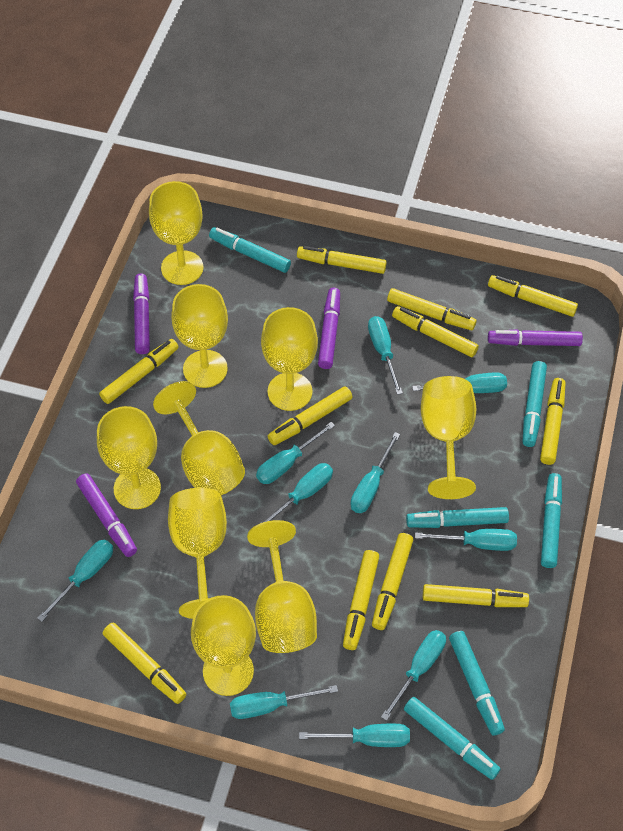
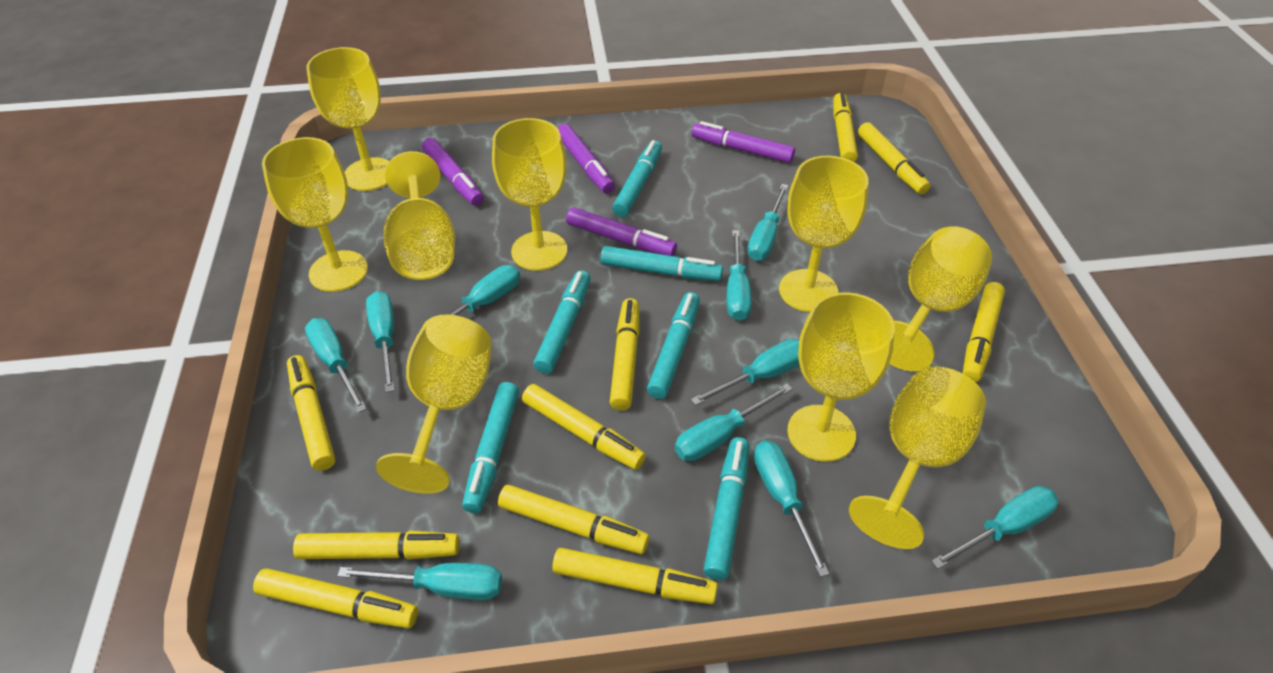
yellow marker: 11 -> 10

